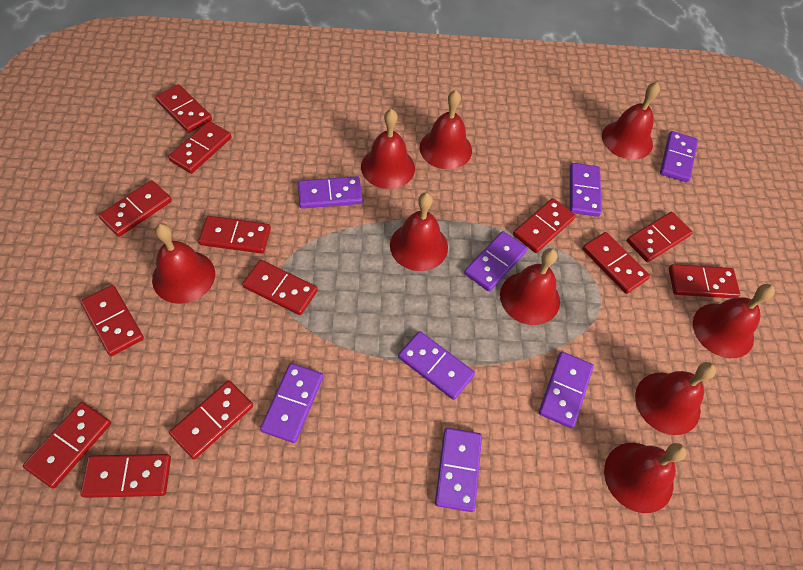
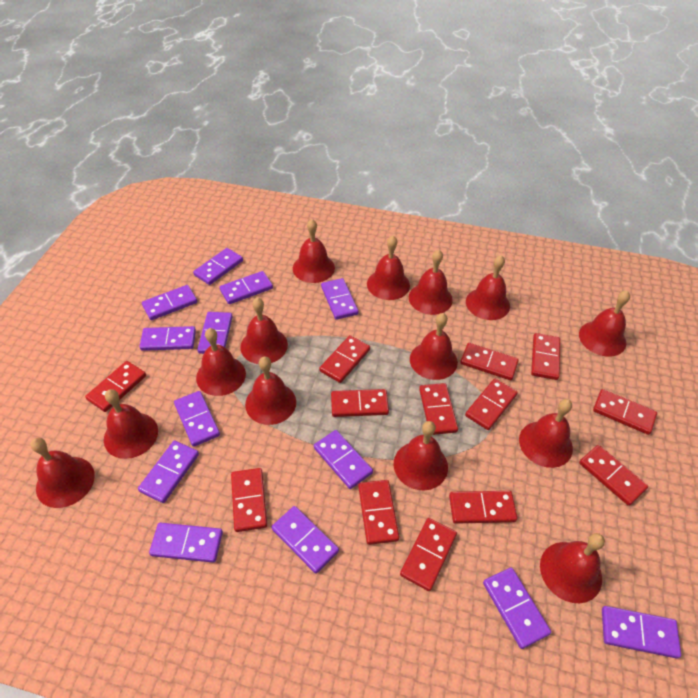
purple domino: 8 -> 13
red bell: 9 -> 14

